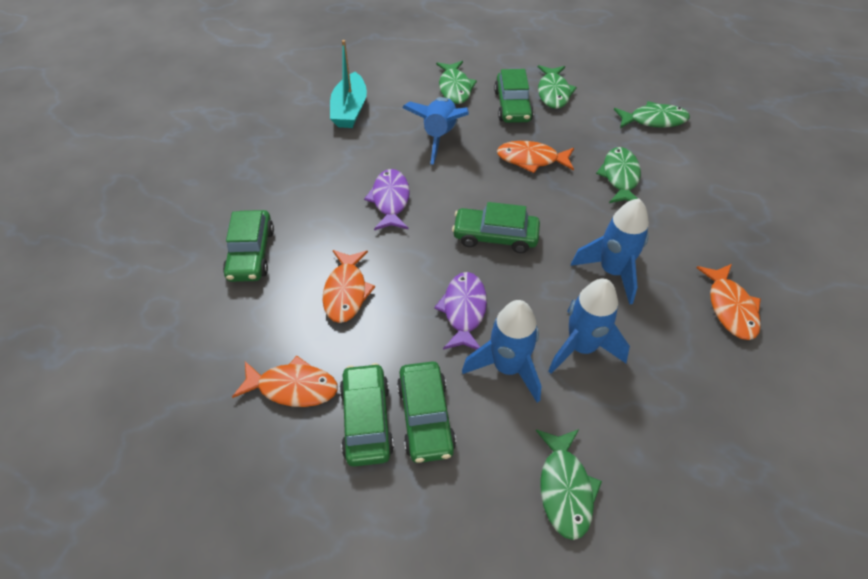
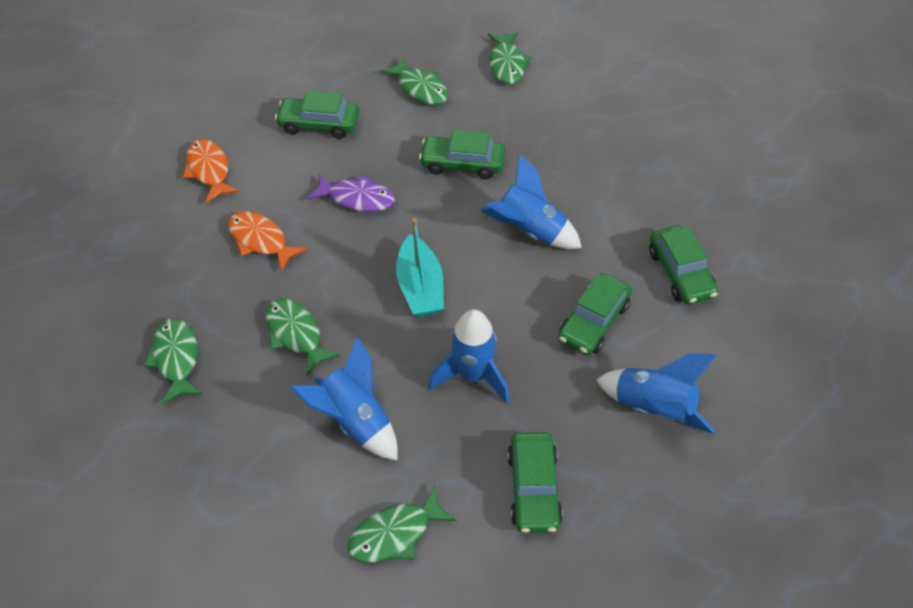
orange fish: 4 -> 2
purple fish: 2 -> 1

